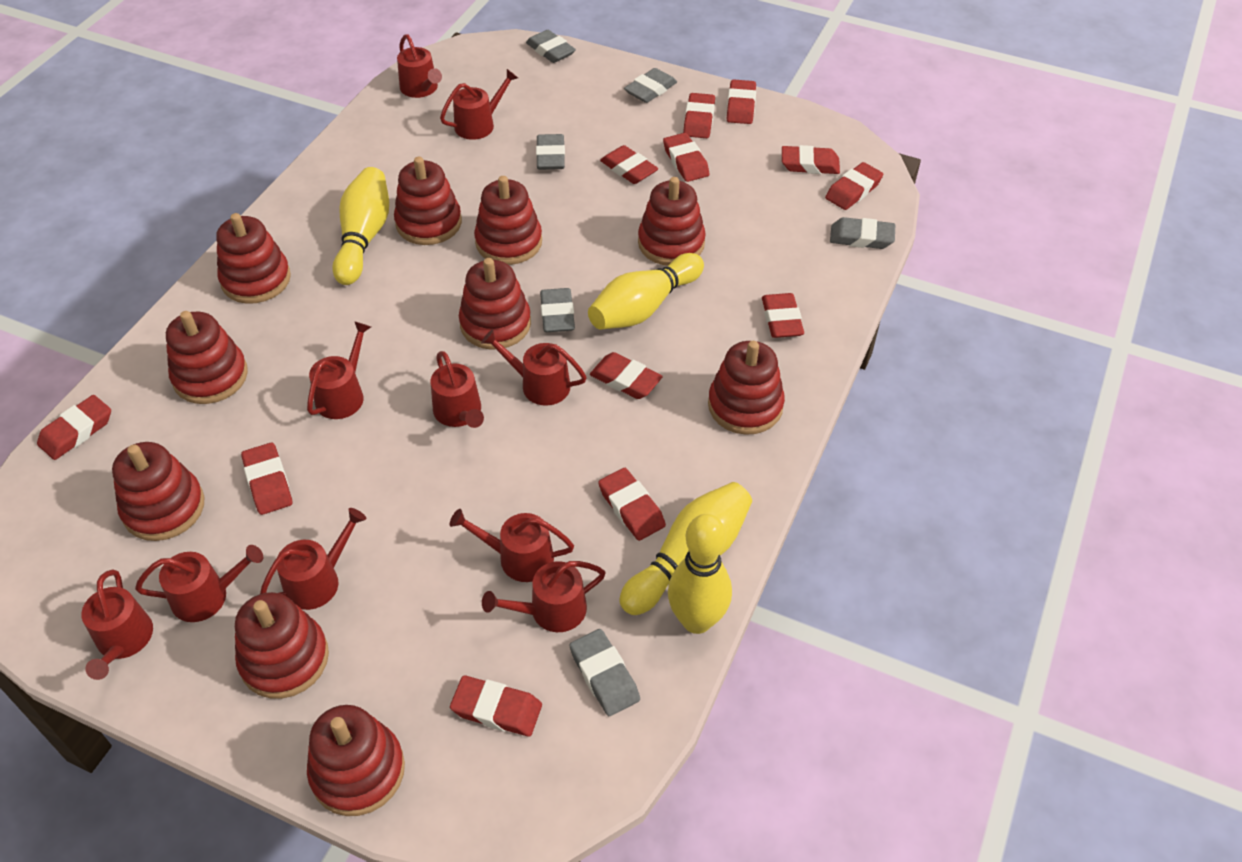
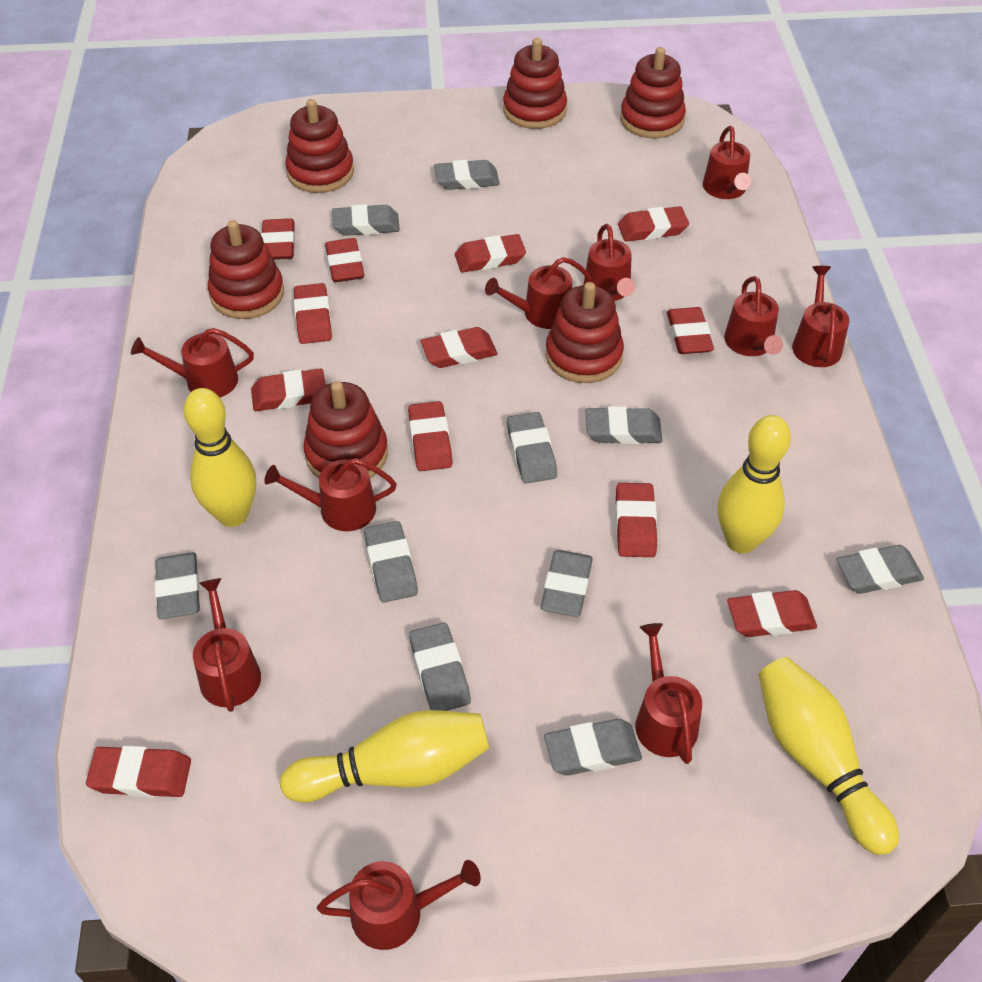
grey eraser: 6 -> 10
red stacking toy: 10 -> 6

